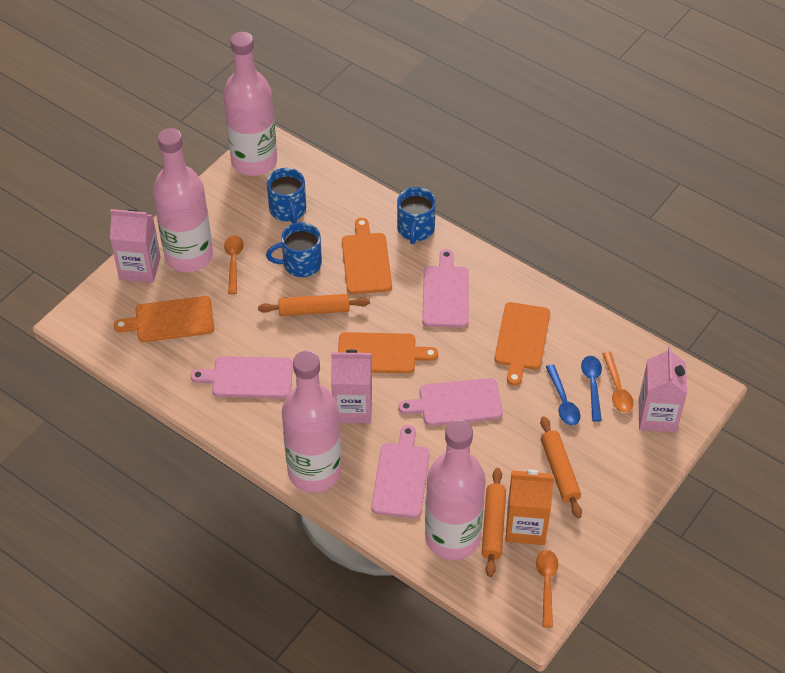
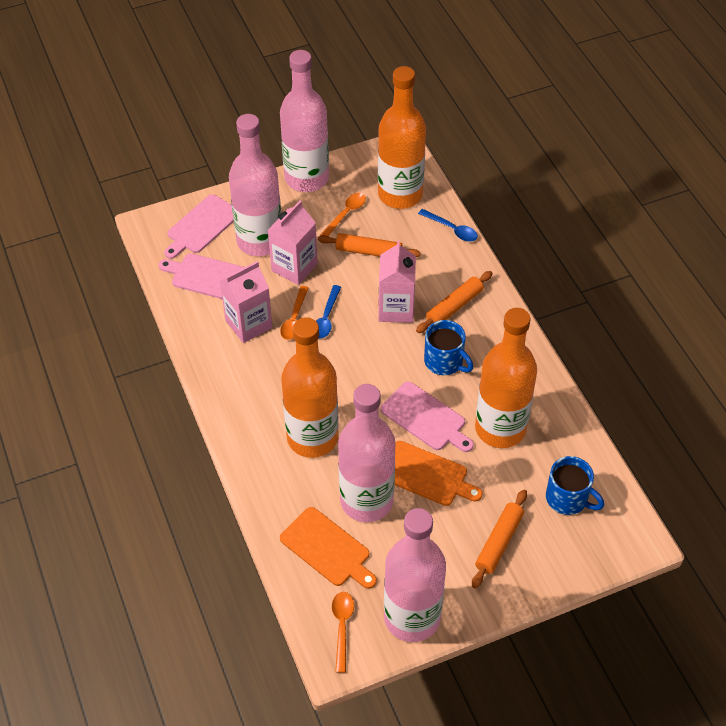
blue mug: 3 -> 2
orange bottle: 0 -> 3
orange carton: 1 -> 0
orange cutting board: 4 -> 2
pink cutting board: 4 -> 3

